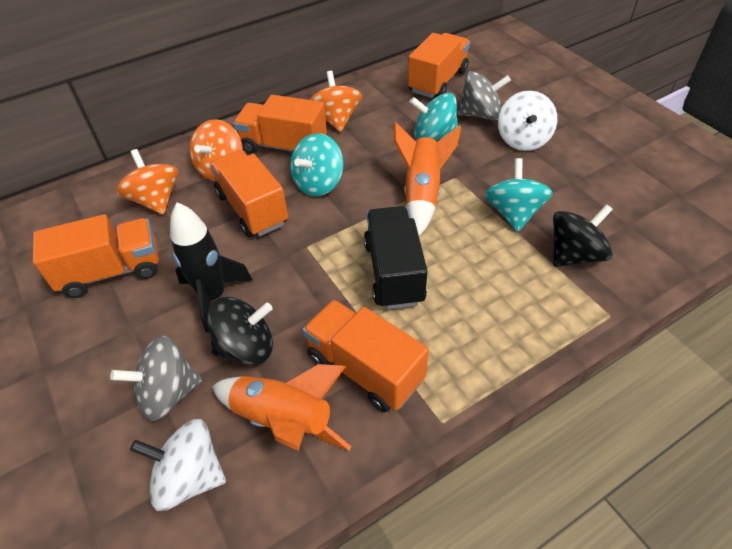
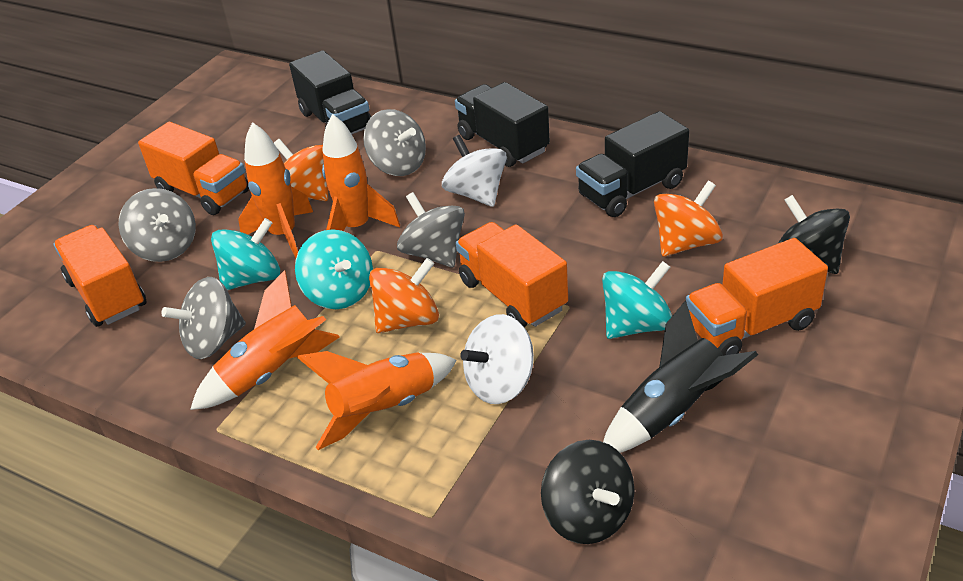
black truck: 1 -> 3
grey spinning top: 2 -> 4
orange rocket: 2 -> 4
orange truck: 5 -> 4

